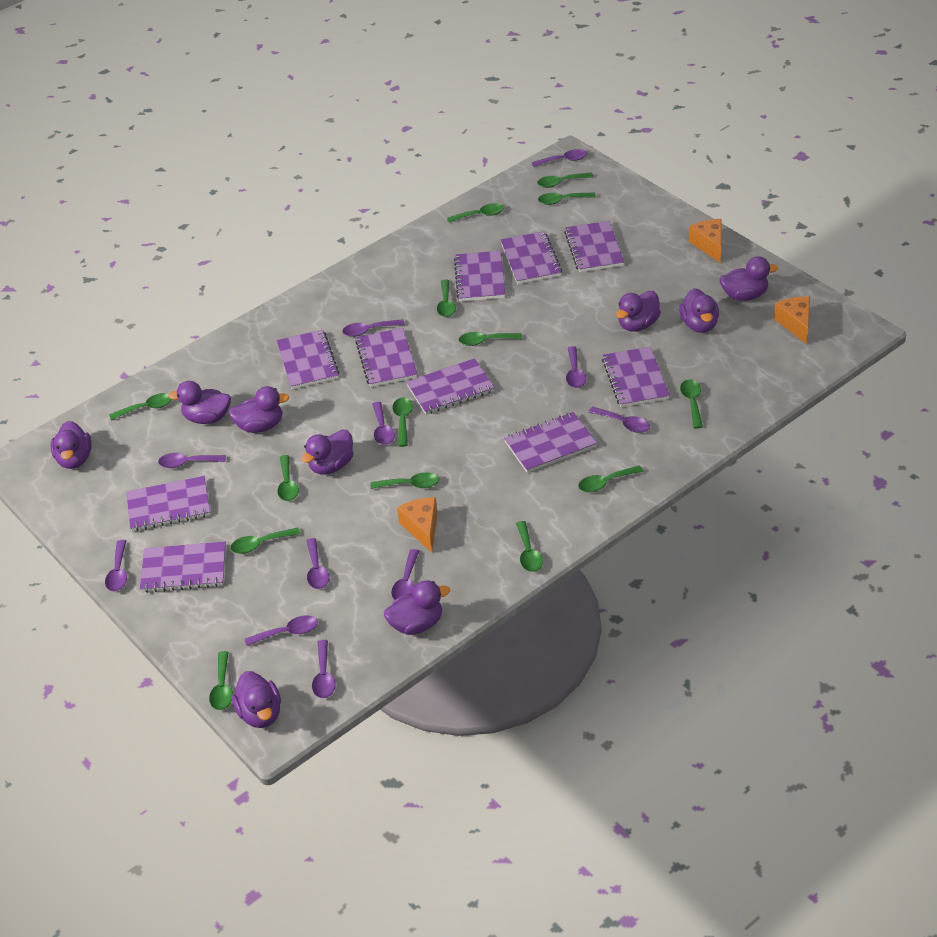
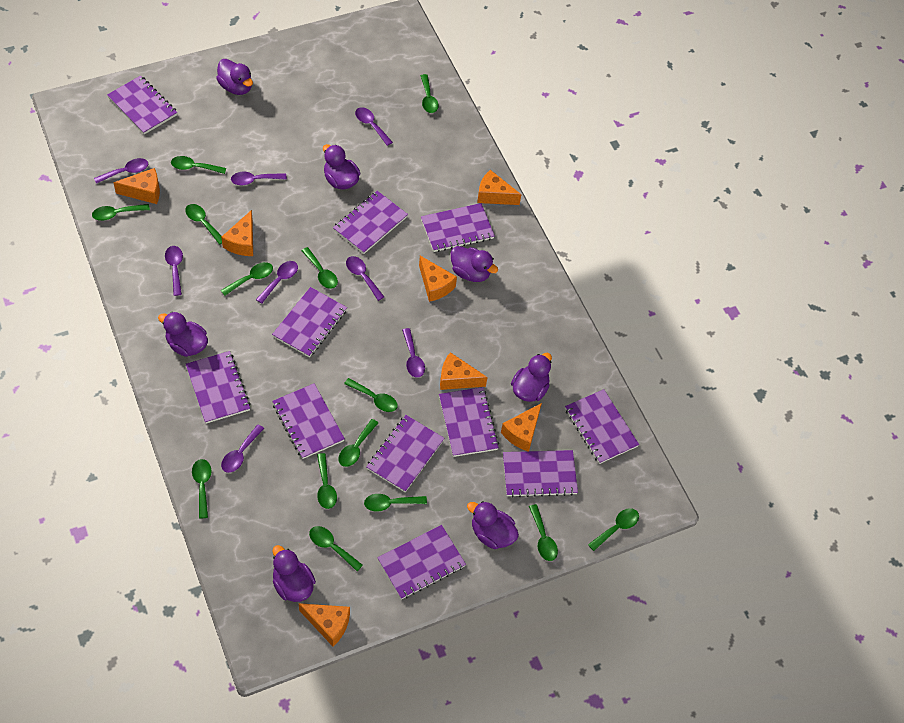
orange cheese: 3 -> 7
purple duck: 9 -> 7
purple notebook: 10 -> 11
purple spoon: 11 -> 8

